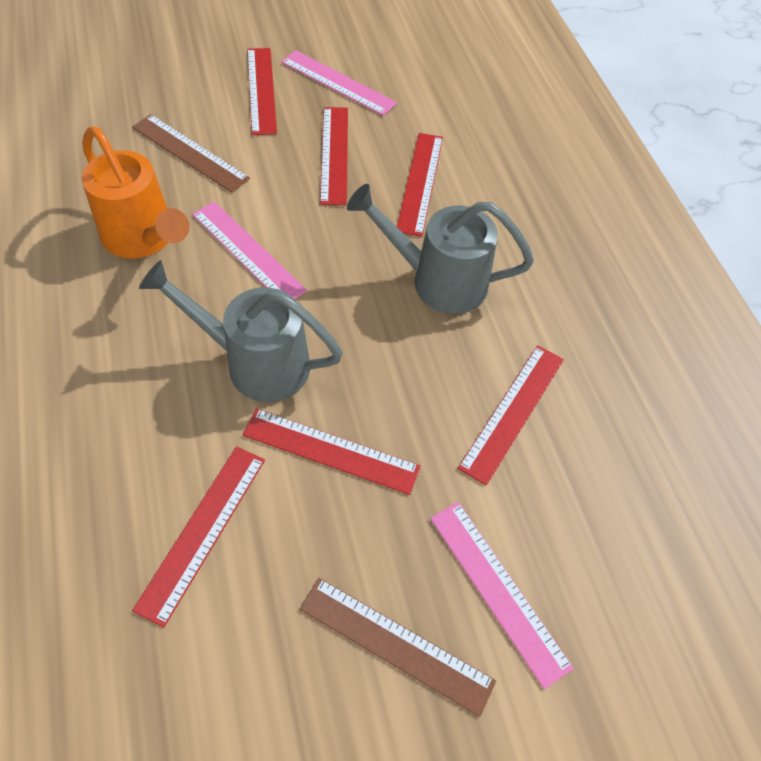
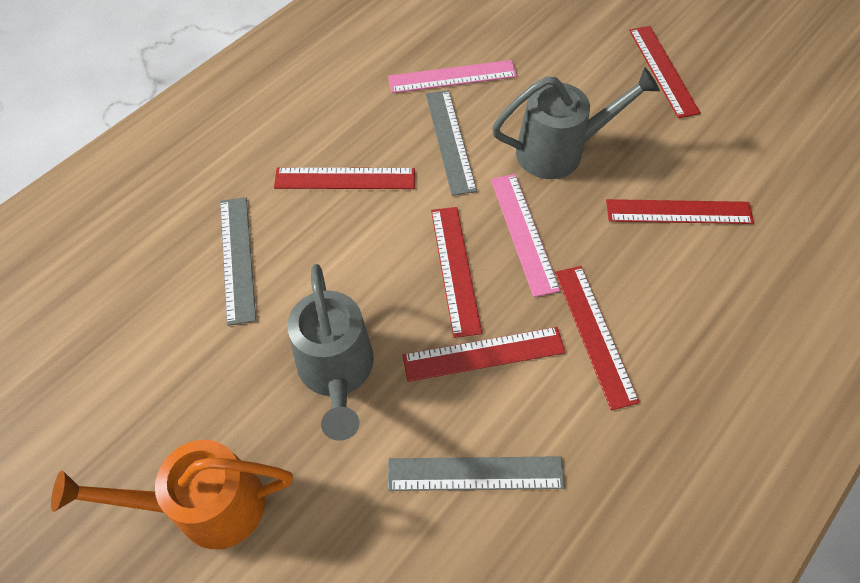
brown ruler: 2 -> 0
grey ruler: 0 -> 3
pink ruler: 3 -> 2

